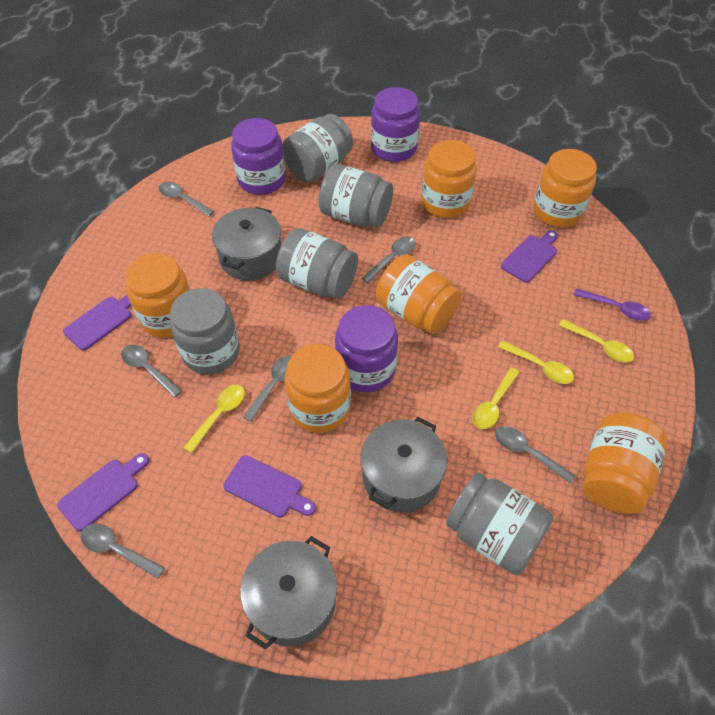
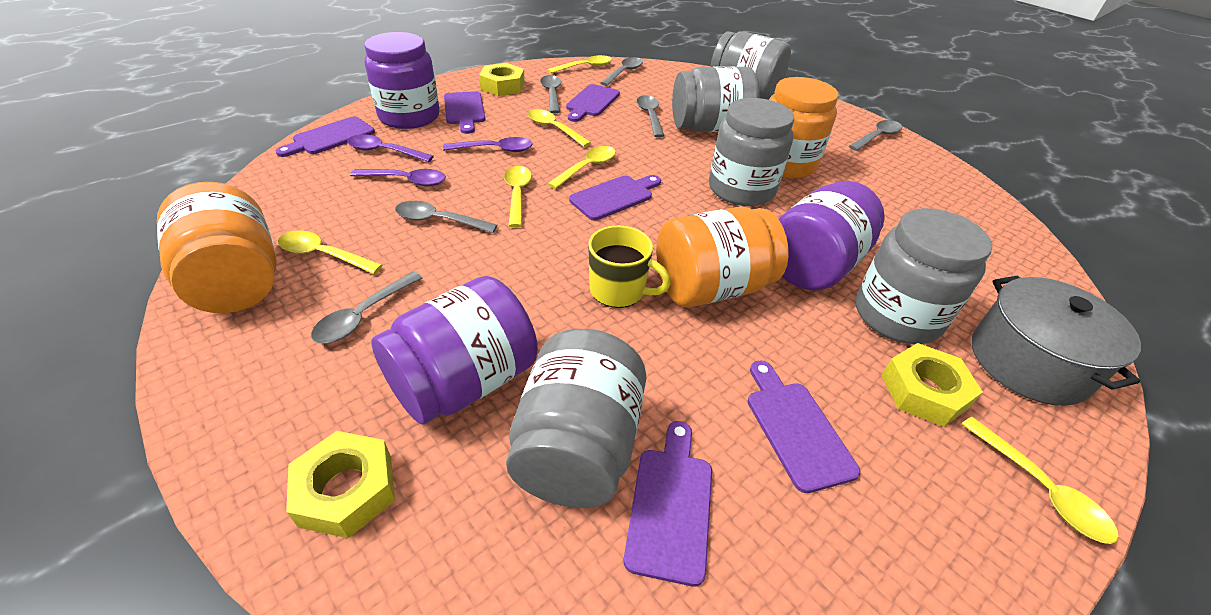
grey pot: 3 -> 1
orange jar: 6 -> 3
purple cutting board: 4 -> 6
purple spoon: 1 -> 3
yellow mug: 0 -> 1
yellow nut: 0 -> 3
yellow spoon: 4 -> 6

